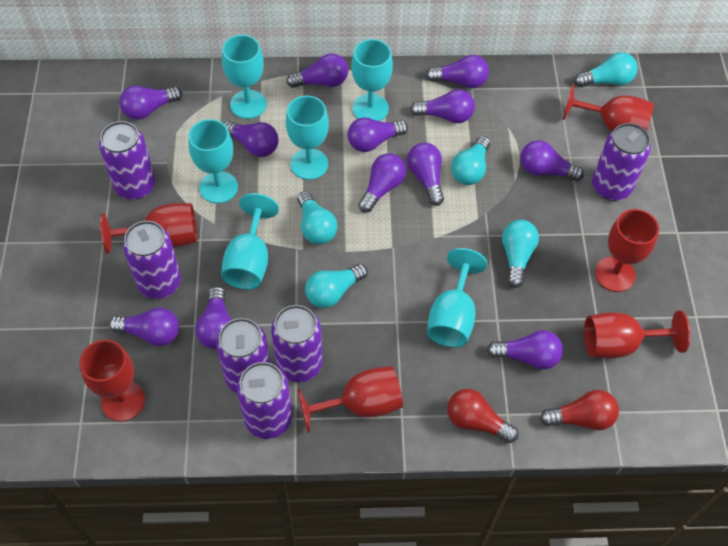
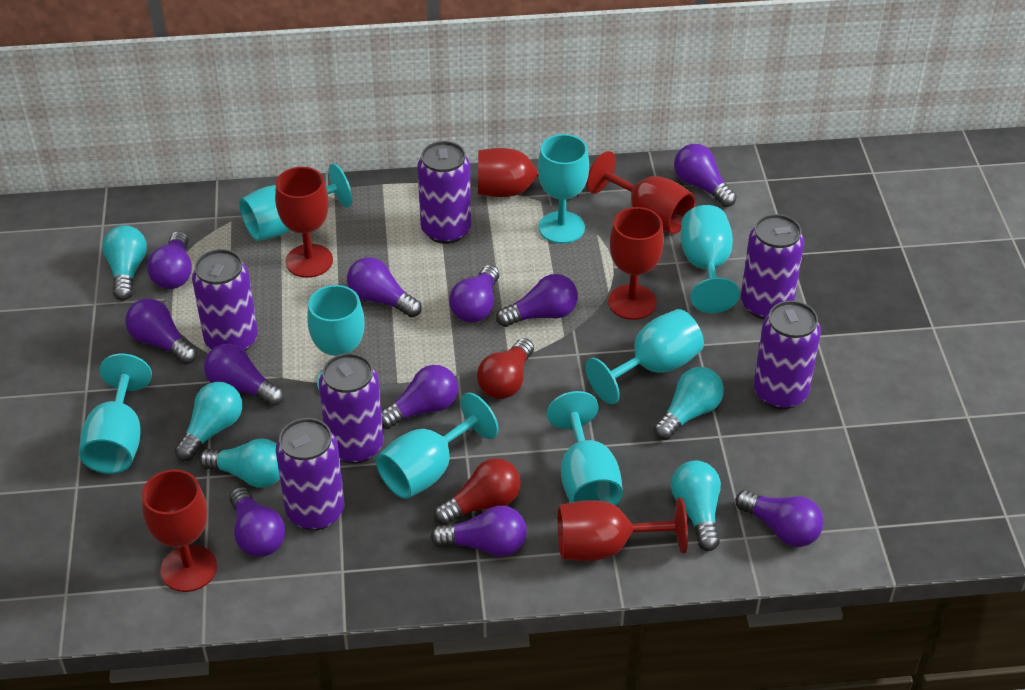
purple light bulb: 12 -> 11
turquoise goblet: 6 -> 8

